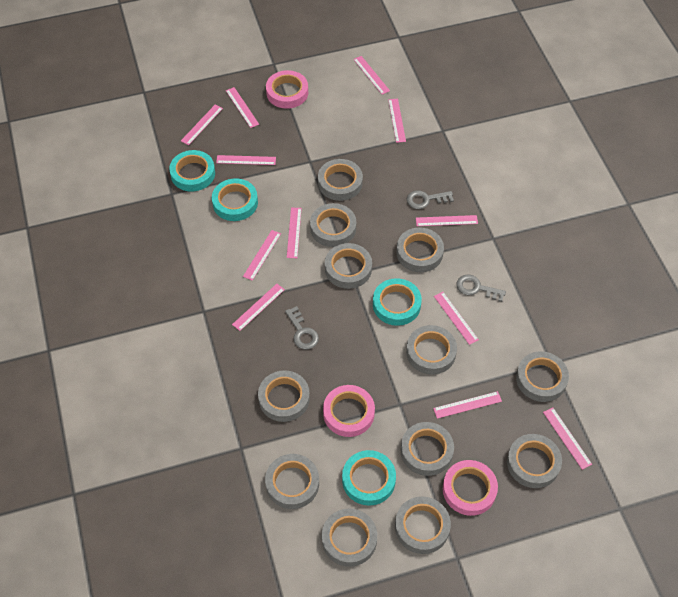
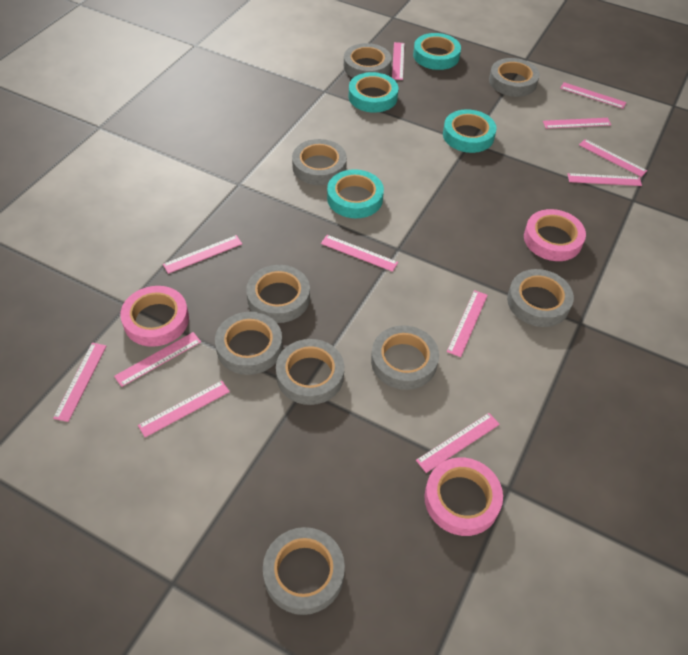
grey key: 3 -> 0
grey tape: 12 -> 9

